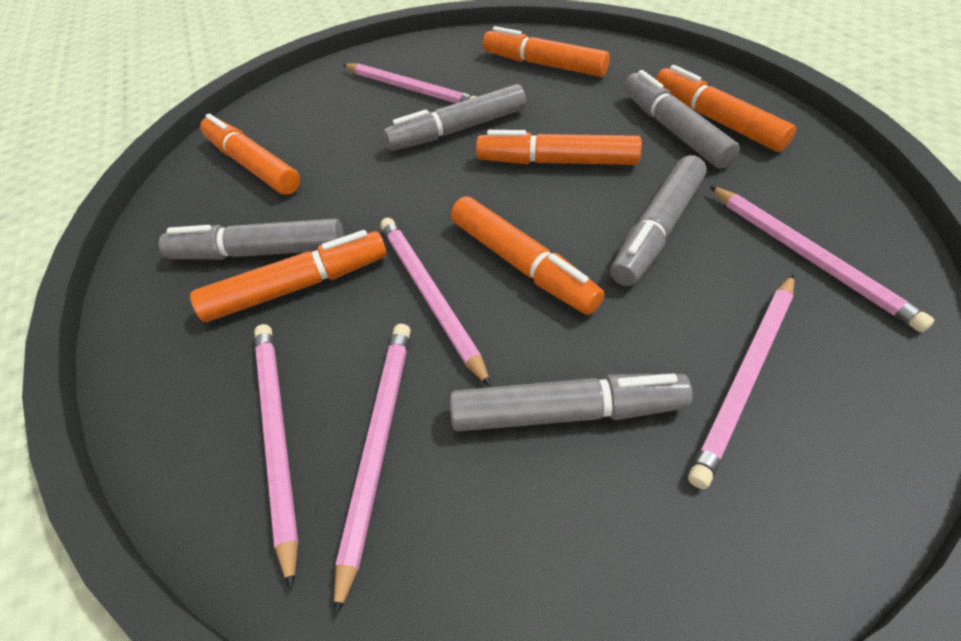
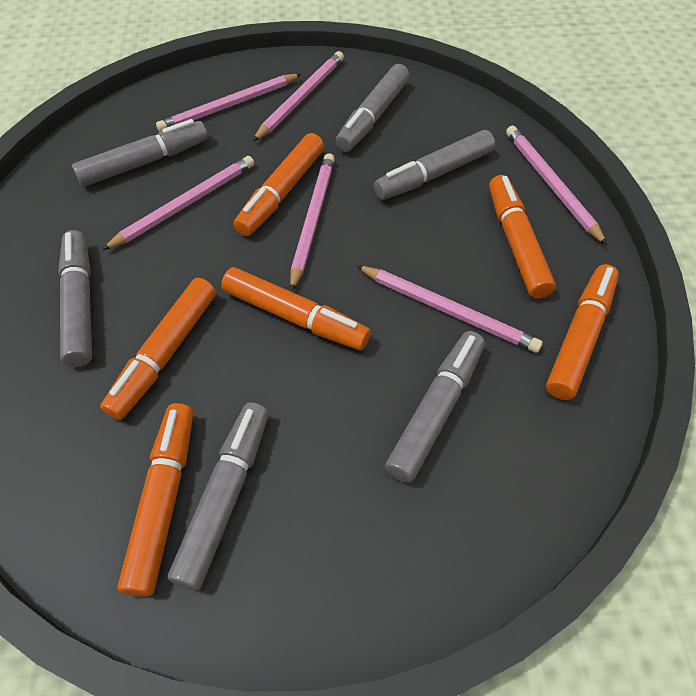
grey marker: 5 -> 6

